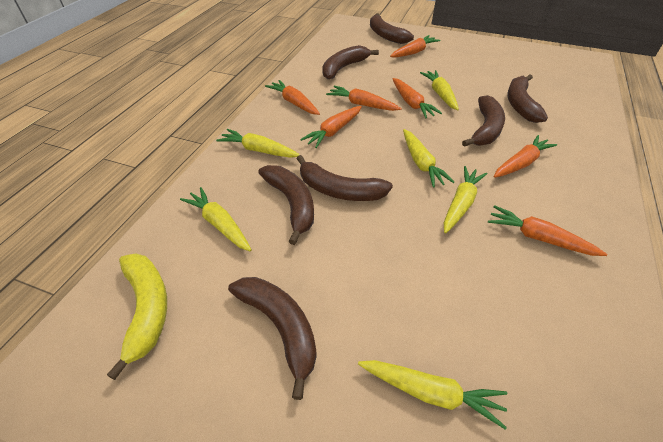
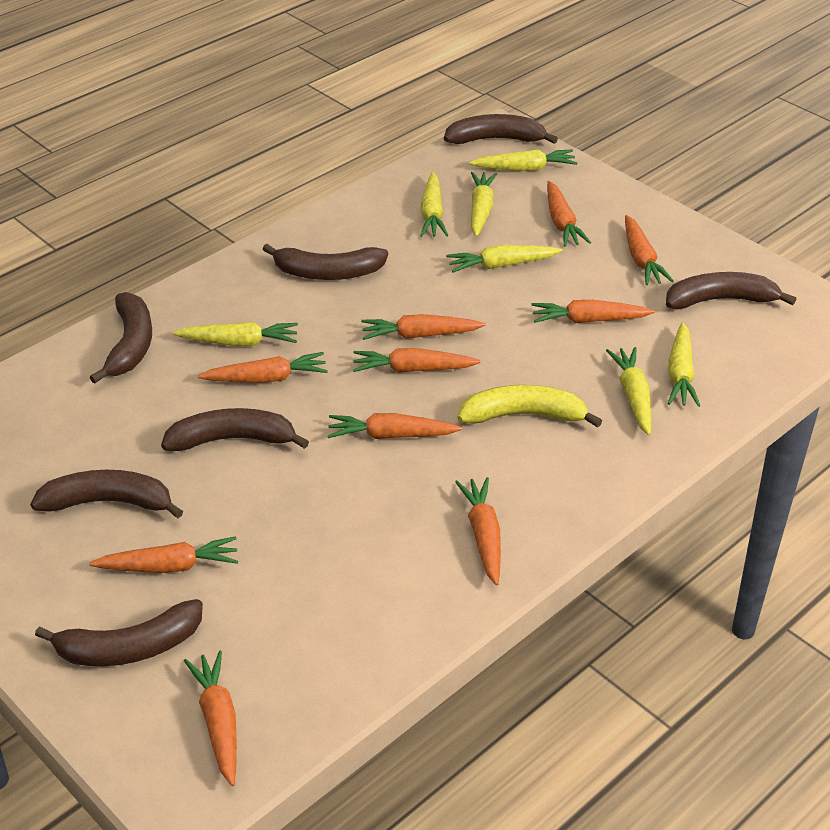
orange carrot: 7 -> 10
yellow carrot: 6 -> 7

